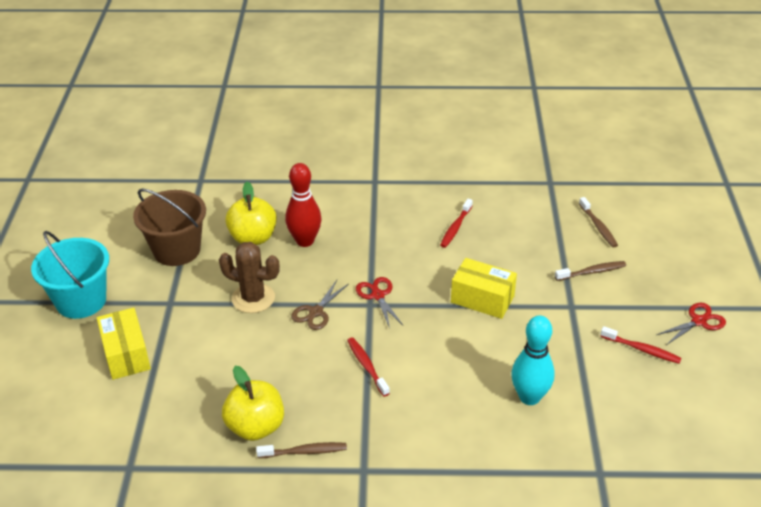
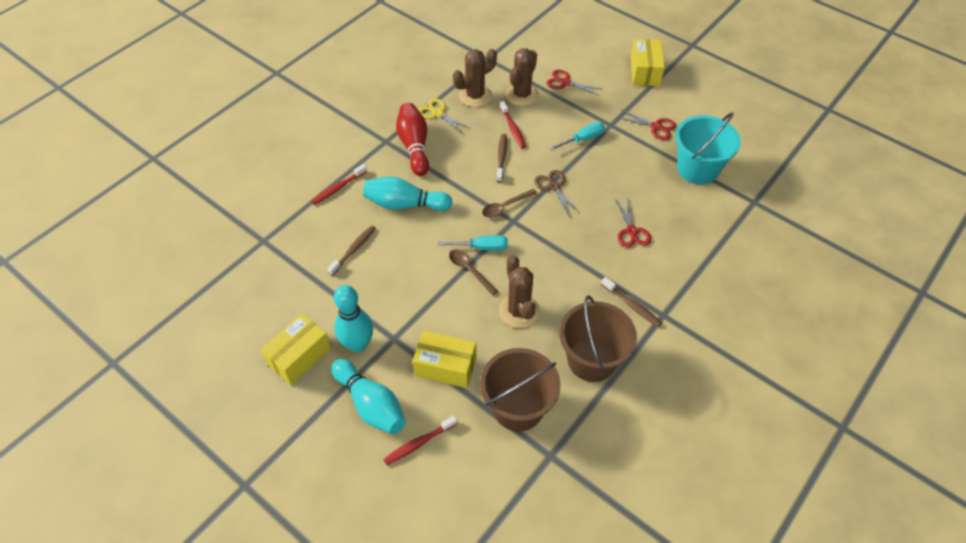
brown bucket: 1 -> 2
brown cactus: 1 -> 3
brown spoon: 0 -> 2
red scissors: 2 -> 3
turquoise bowling pin: 1 -> 3
turquoise screwdriver: 0 -> 2
yellow apple: 2 -> 0
yellow box: 2 -> 3
yellow scissors: 0 -> 1

